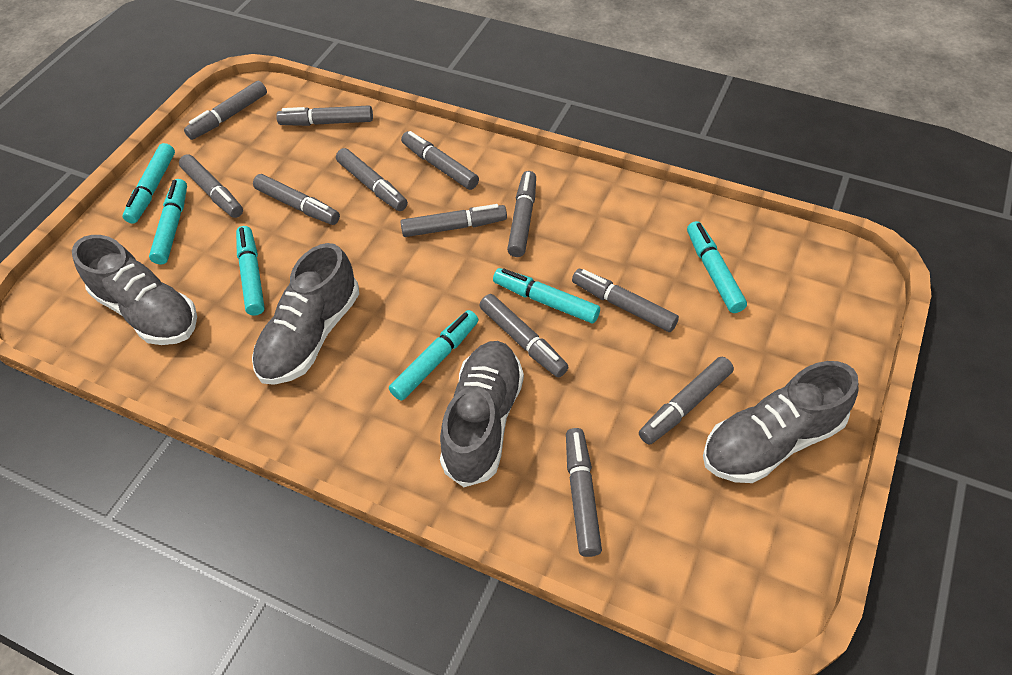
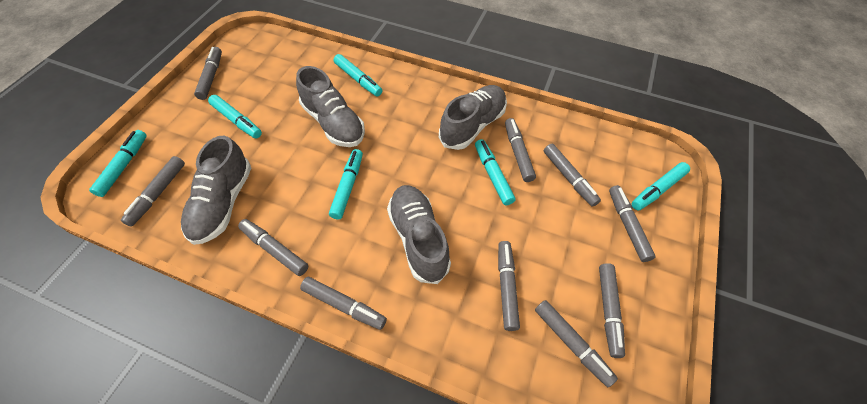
grey marker: 12 -> 10

